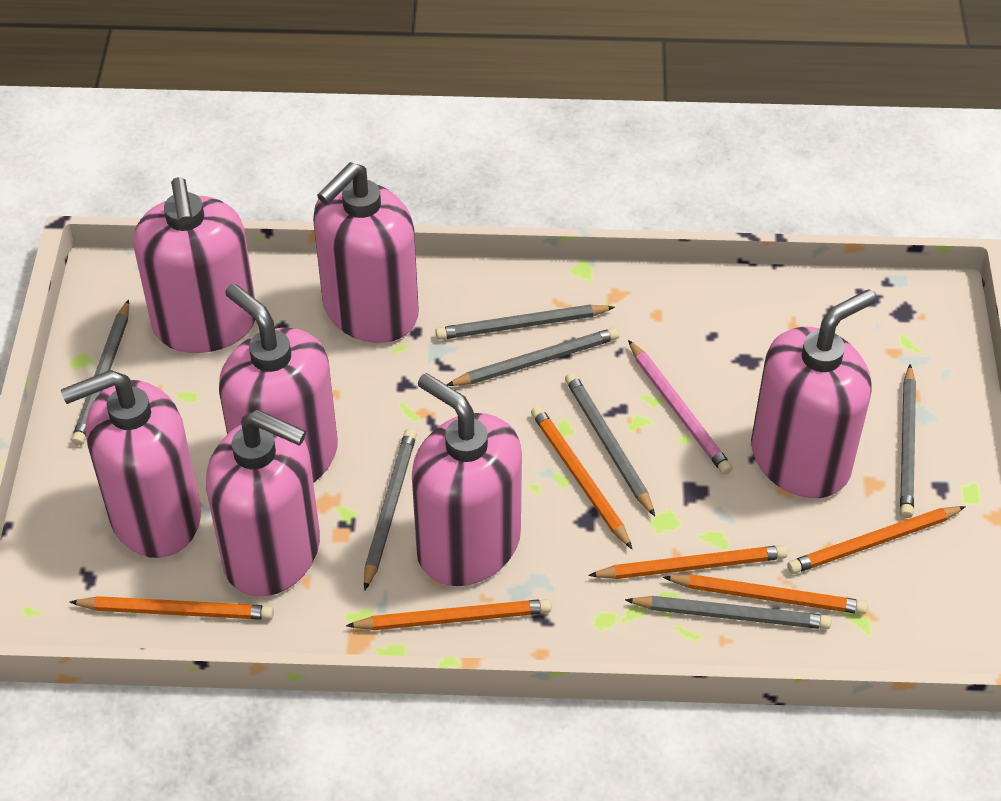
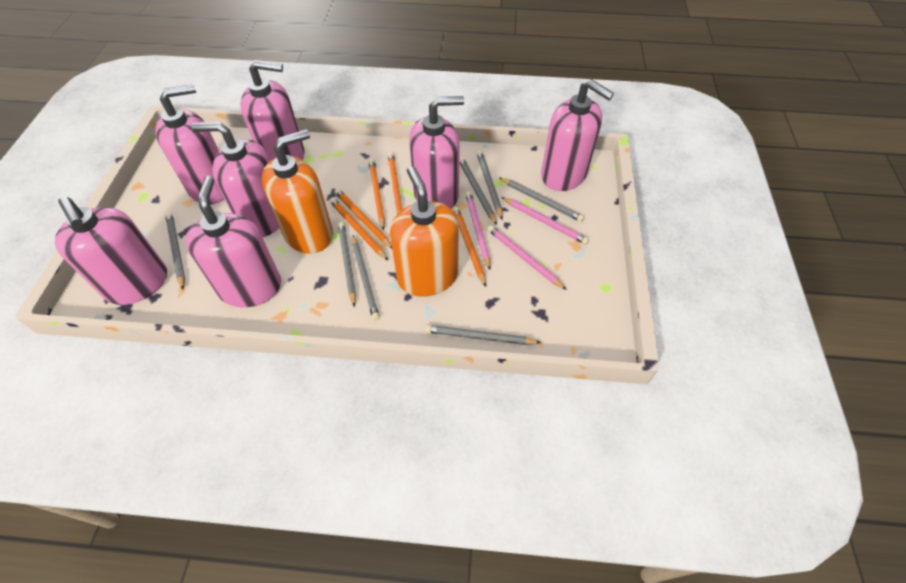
orange pencil: 6 -> 5
orange soap dispenser: 0 -> 2
pink pencil: 1 -> 3

